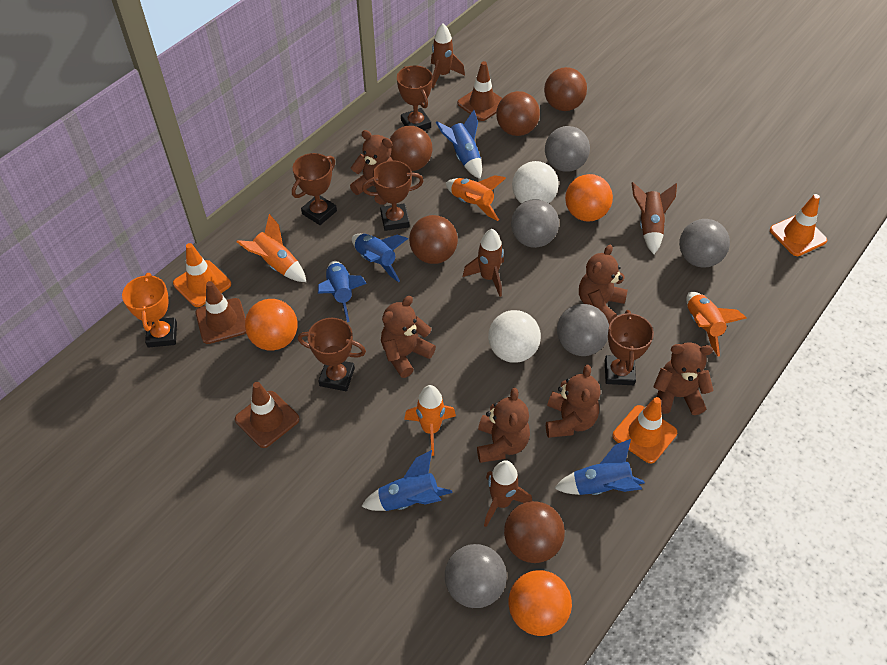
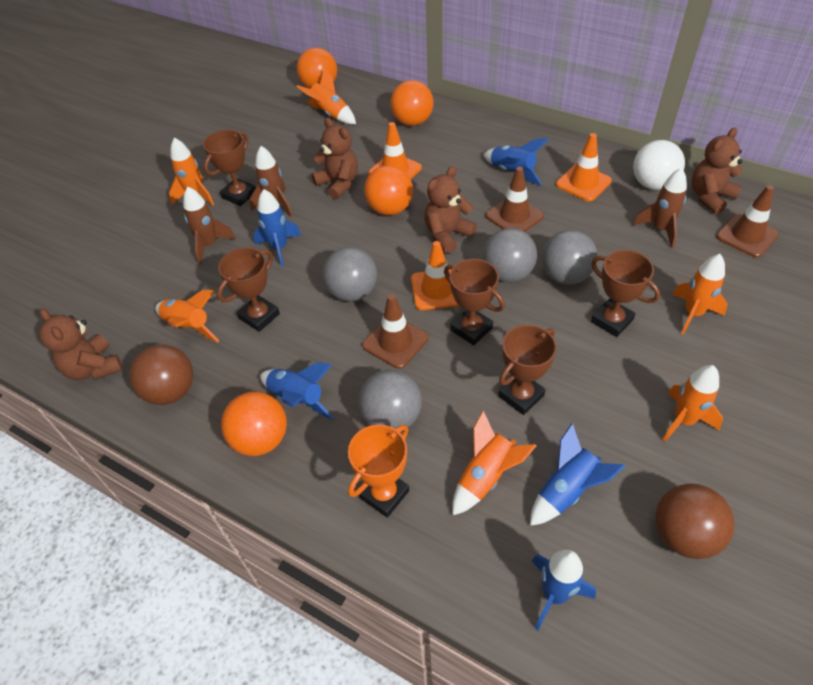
brown ball: 5 -> 2
brown rocket: 4 -> 3
brown teddy bear: 6 -> 4
grey ball: 5 -> 4
orange ball: 3 -> 4
orange rocket: 4 -> 6
white ball: 2 -> 1

